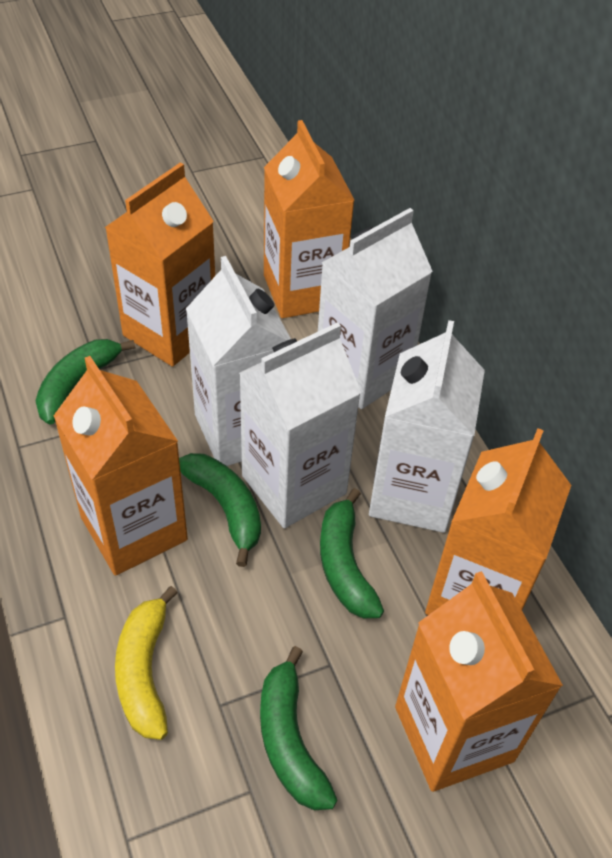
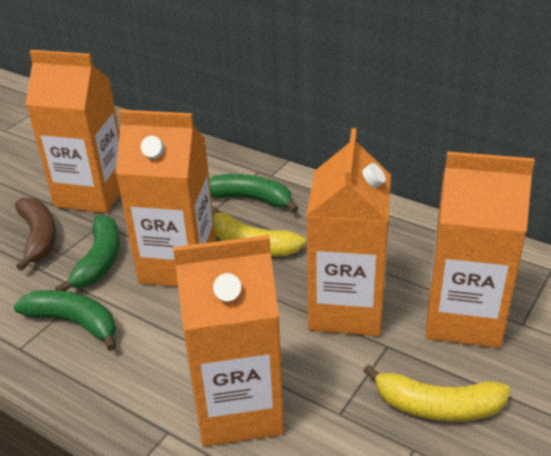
brown banana: 0 -> 1
green banana: 4 -> 3
white carton: 4 -> 0
yellow banana: 1 -> 2

